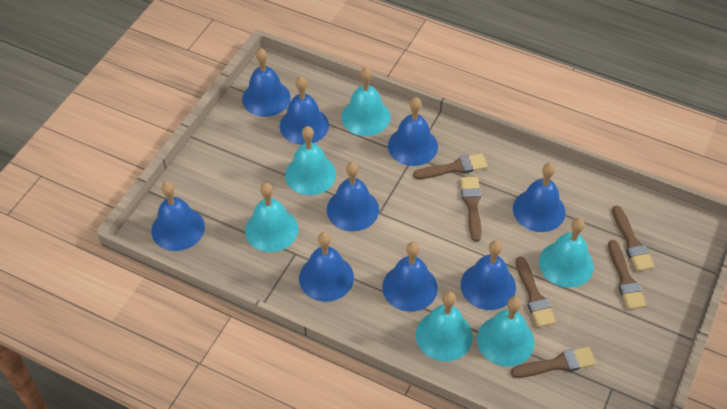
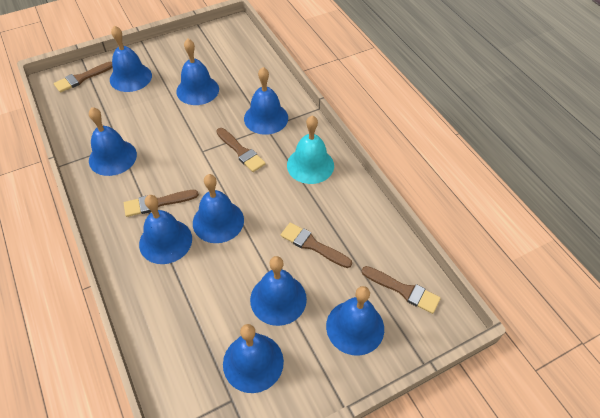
brown brush: 6 -> 5
turquoise bell: 6 -> 1

